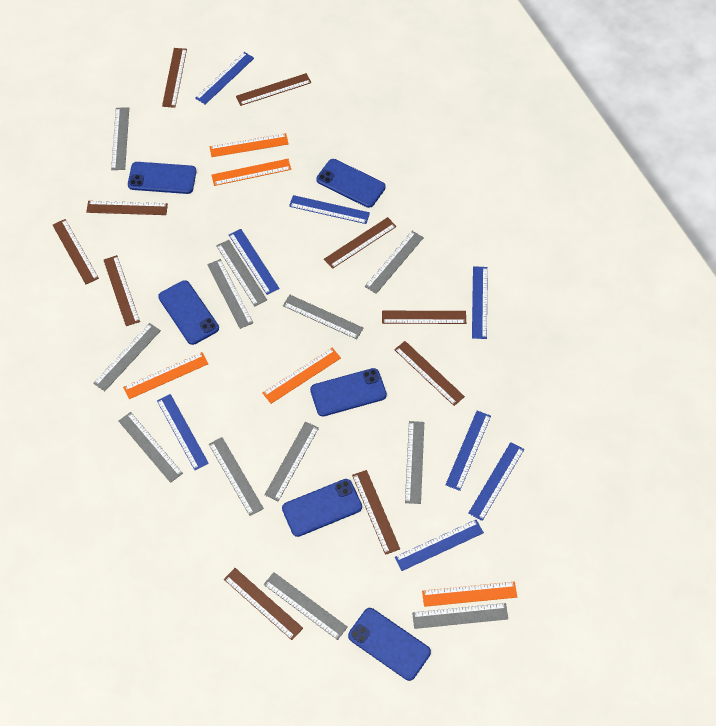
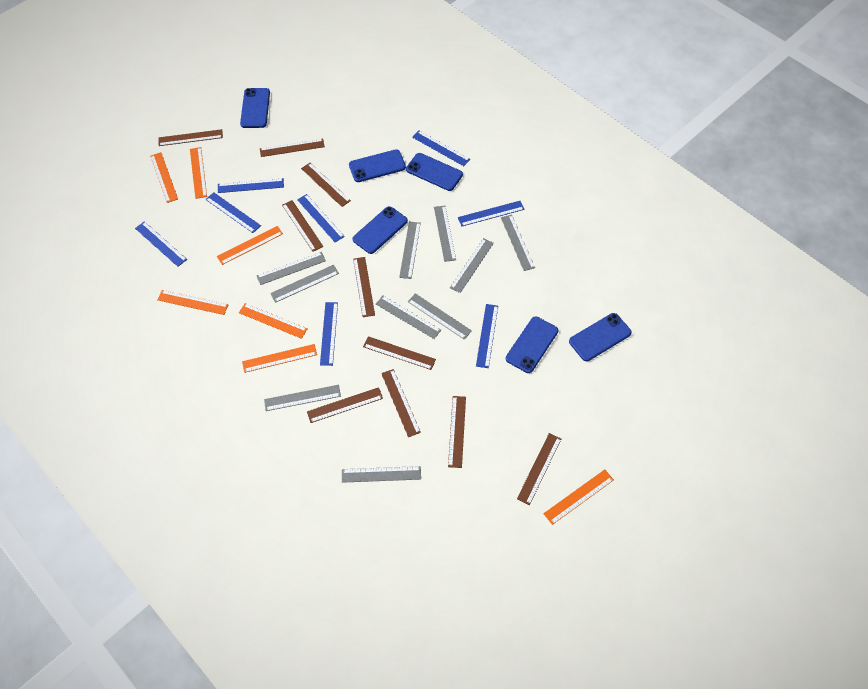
grey ruler: 12 -> 10
orange ruler: 5 -> 7

